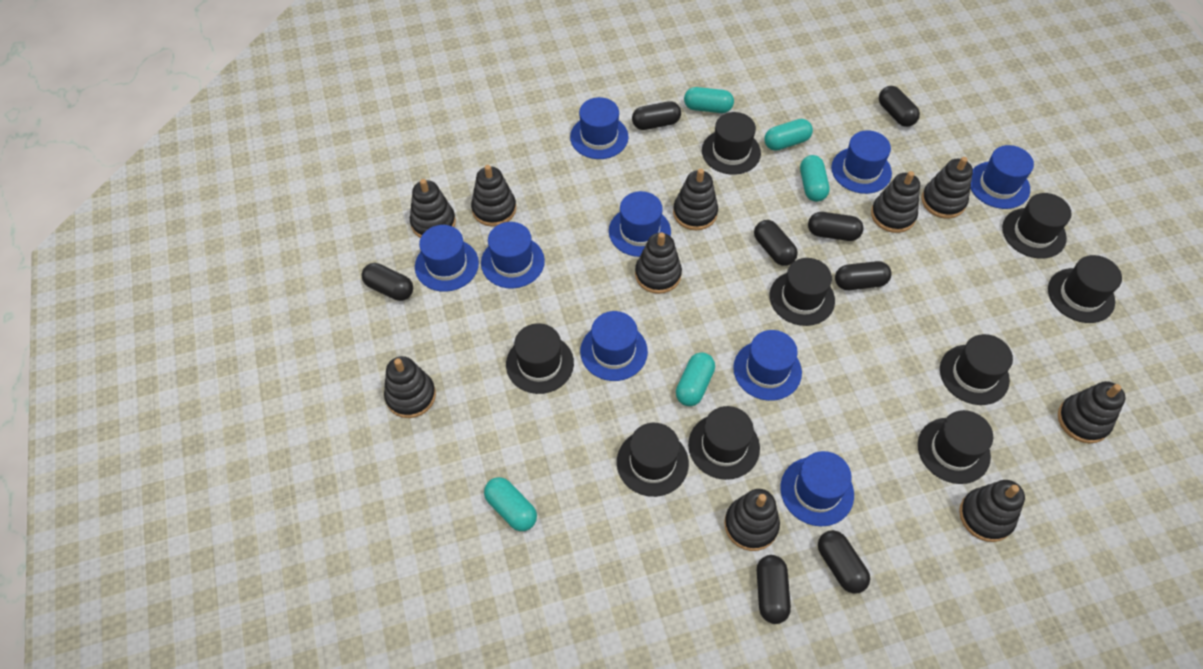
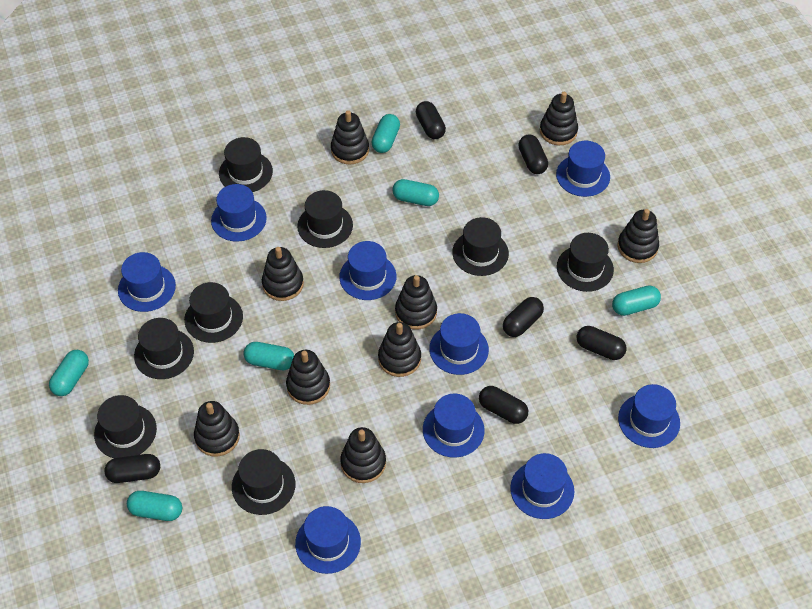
black capsule: 8 -> 6
black hat: 9 -> 8
black stacking toy: 10 -> 9
turquoise capsule: 5 -> 6

